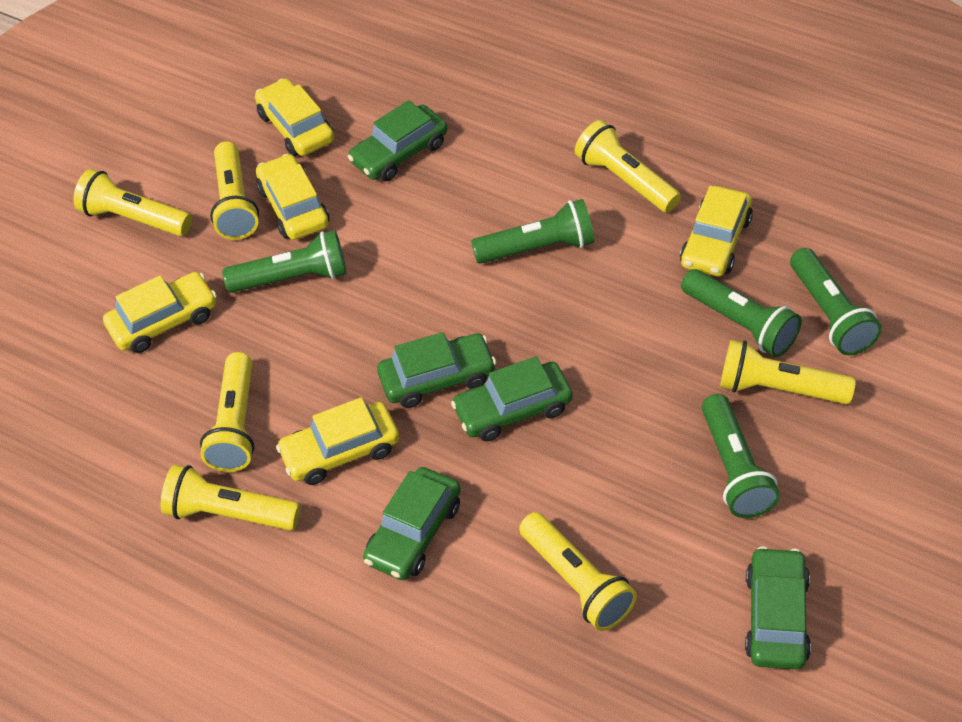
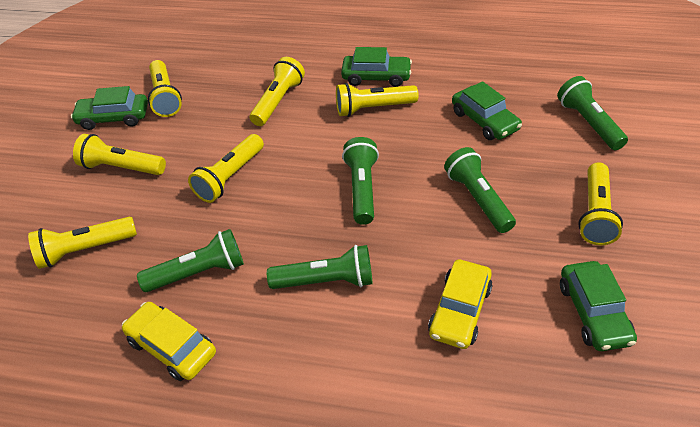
green car: 5 -> 4
yellow car: 5 -> 2

